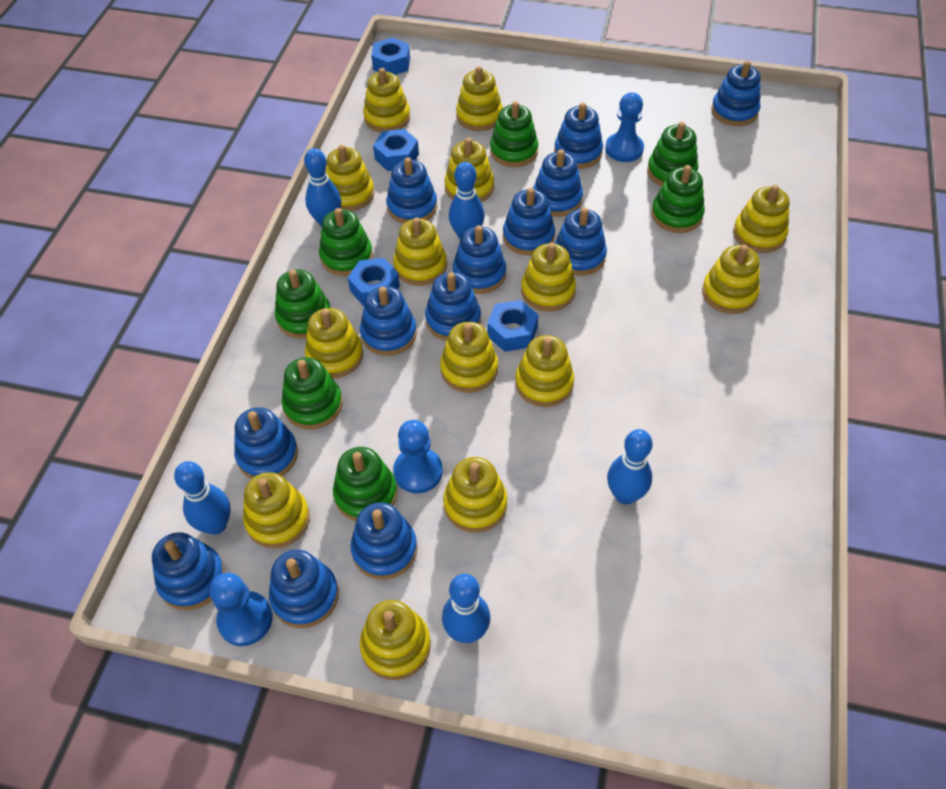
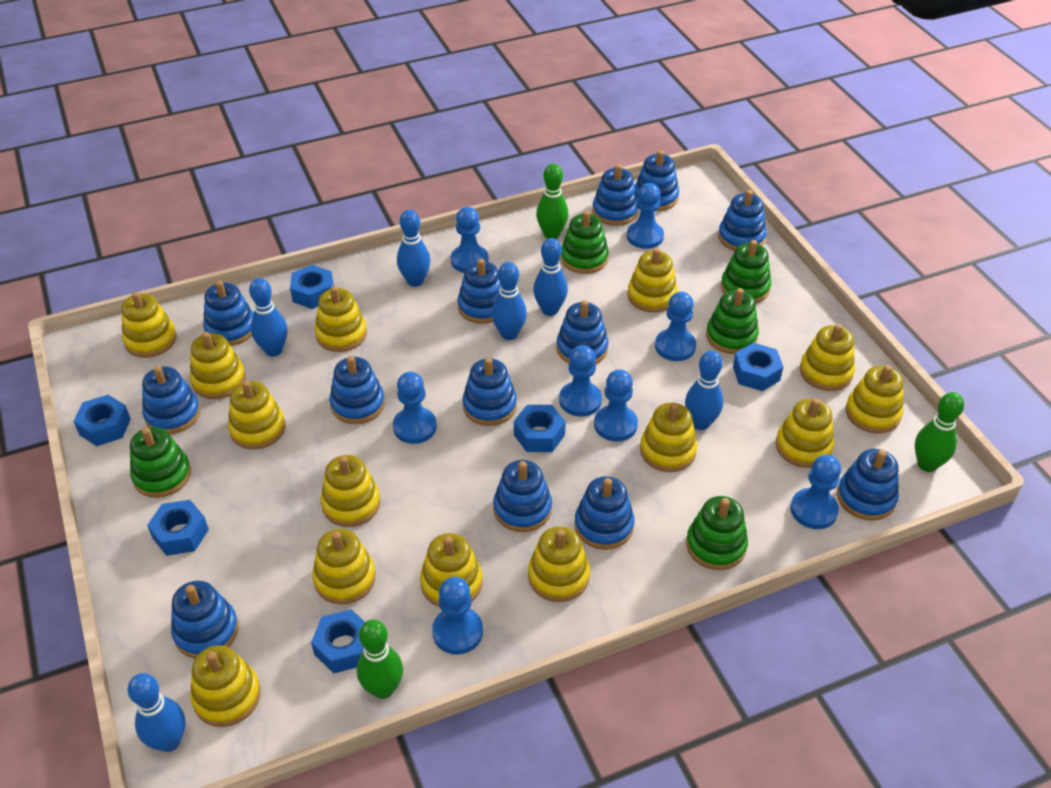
blue bowling pin: 5 -> 6
blue nut: 4 -> 6
blue pawn: 3 -> 8
green bowling pin: 0 -> 3
green stacking toy: 7 -> 5

